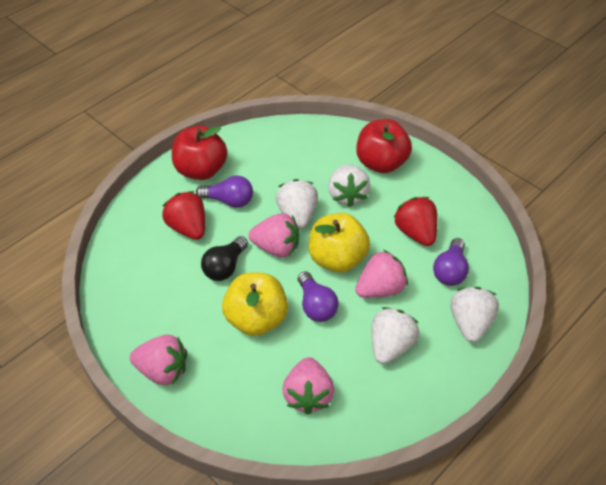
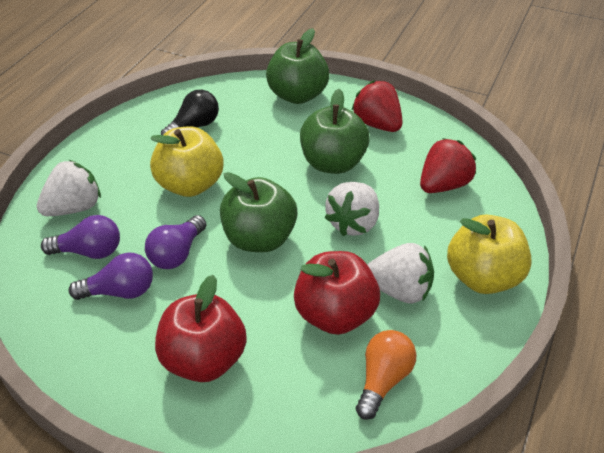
green apple: 0 -> 3
orange light bulb: 0 -> 1
pink strawberry: 4 -> 0
white strawberry: 4 -> 3

